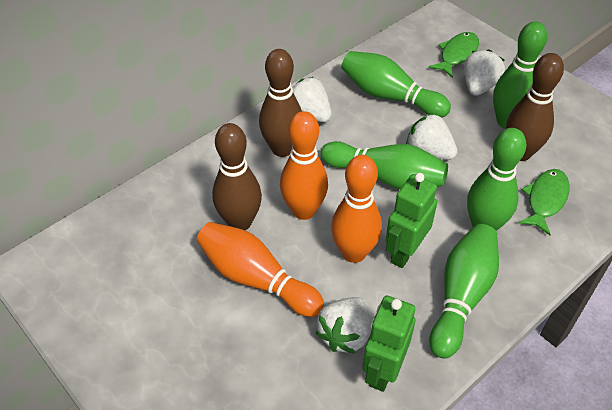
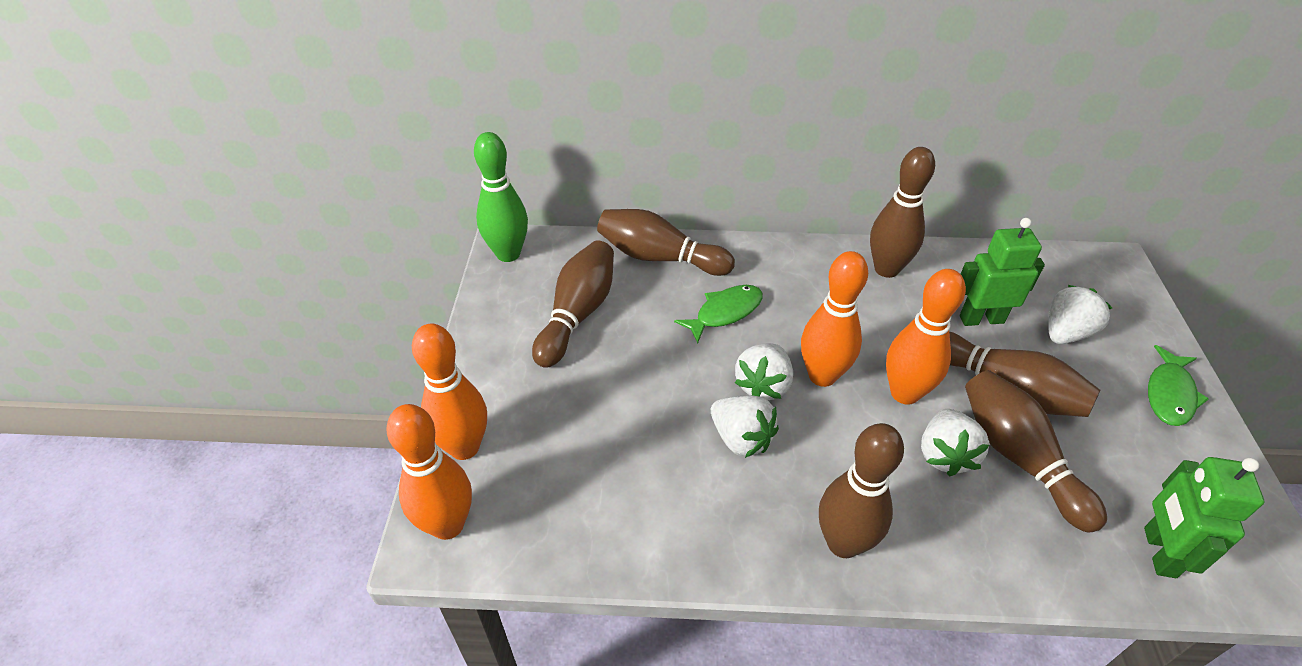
brown bowling pin: 3 -> 6
green bowling pin: 5 -> 1
orange bowling pin: 3 -> 4

